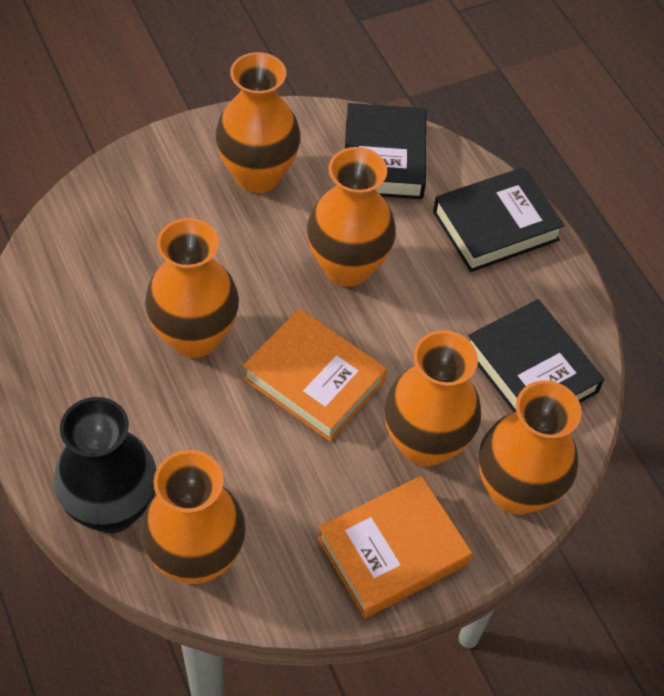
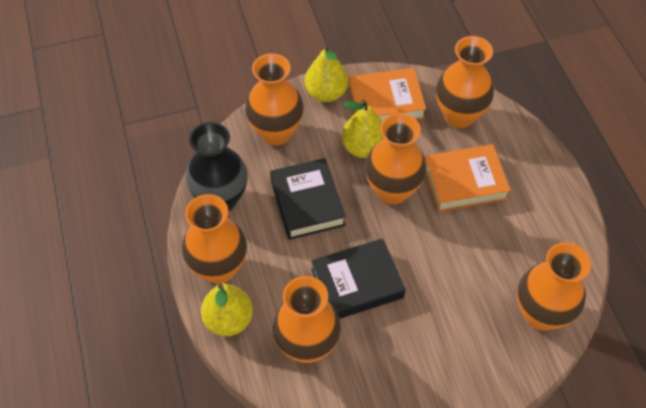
black book: 3 -> 2
yellow pear: 0 -> 3

